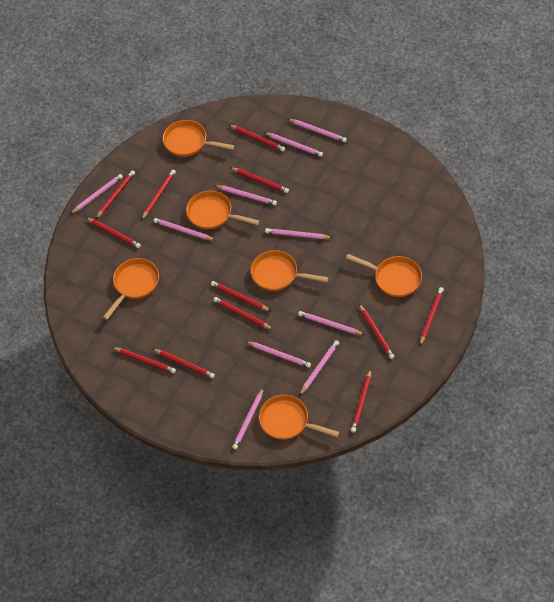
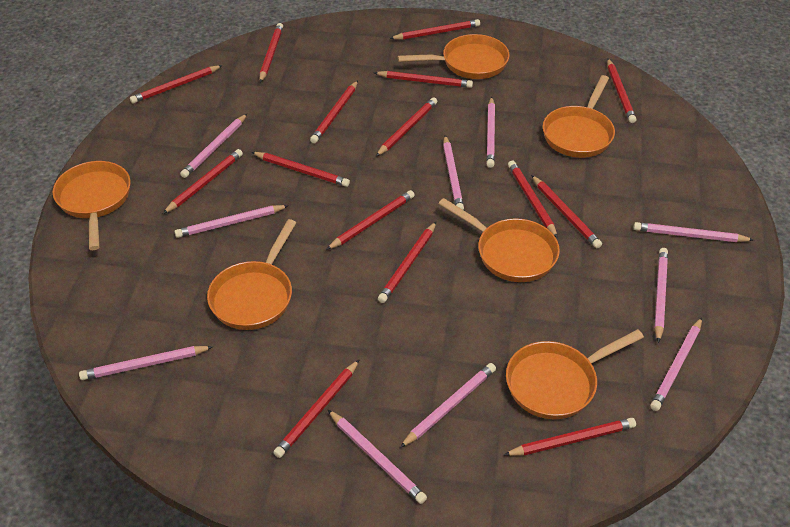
red pencil: 12 -> 15

